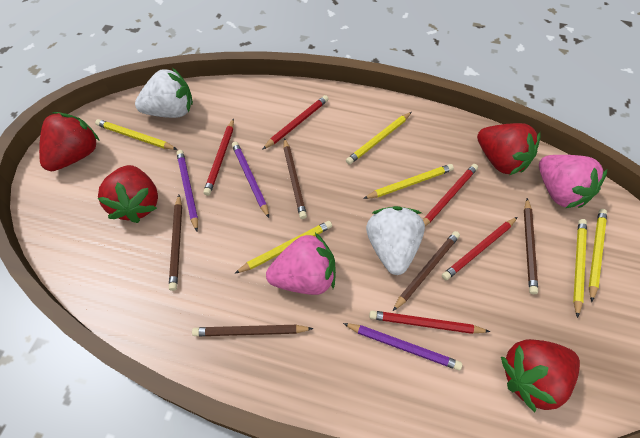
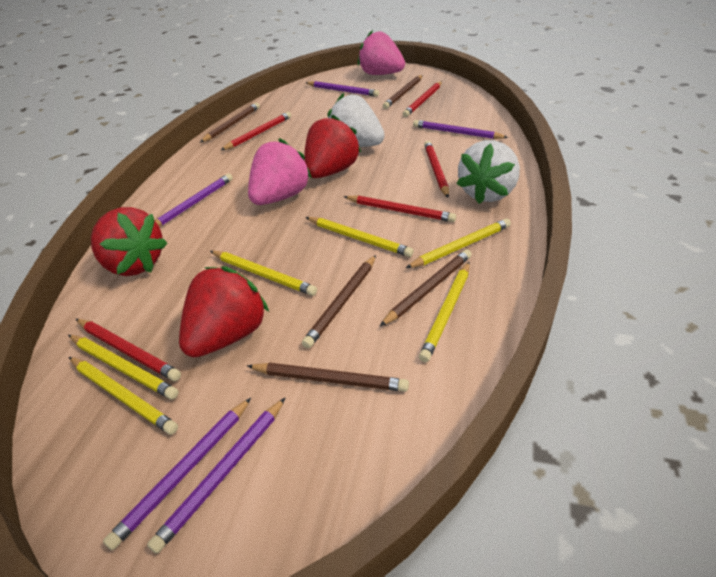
purple pencil: 3 -> 5
red strawberry: 4 -> 3

